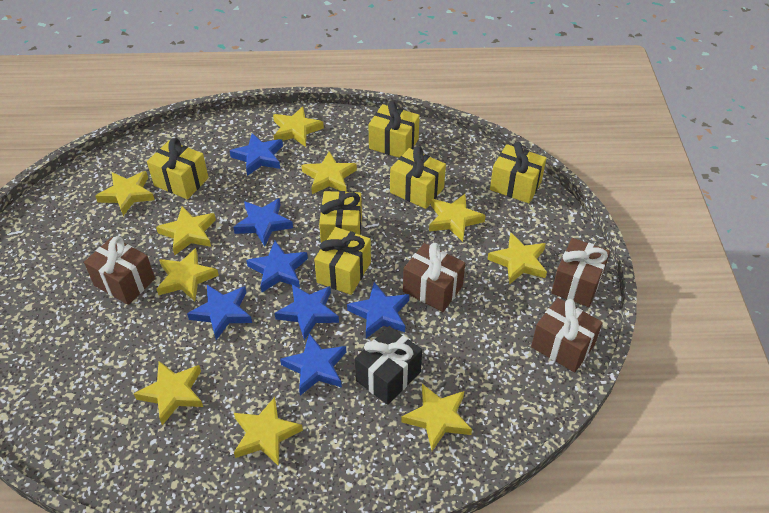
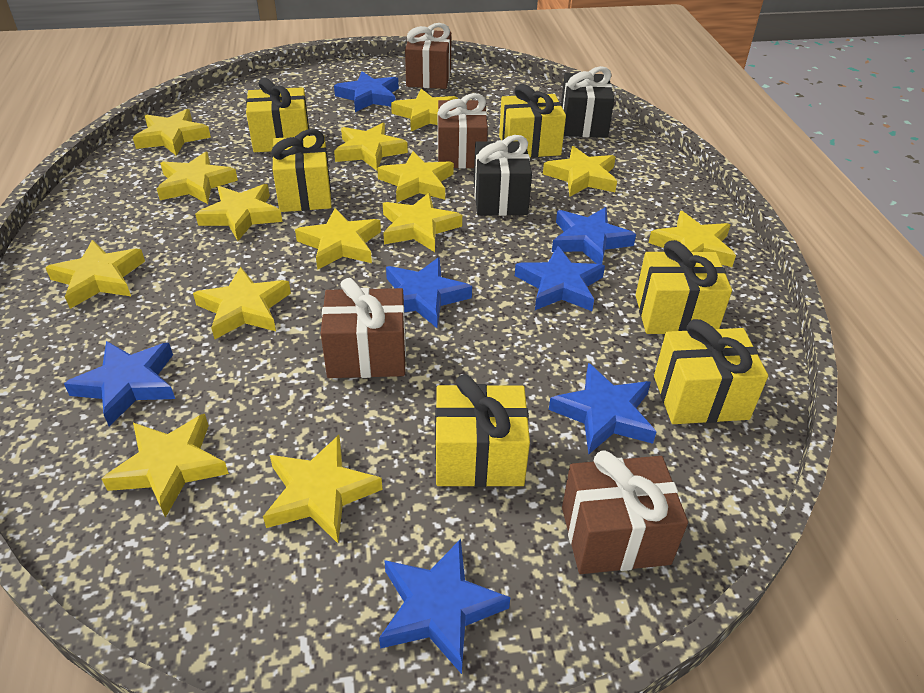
black gift: 1 -> 2
yellow star: 10 -> 14

